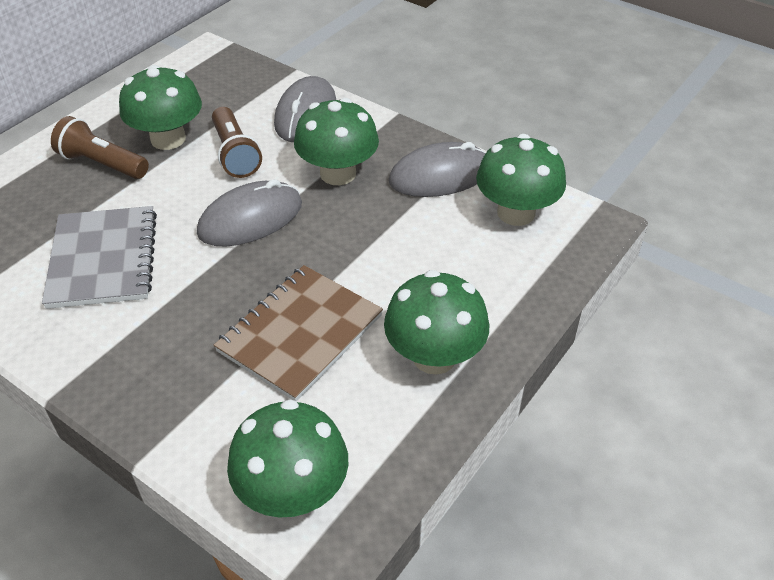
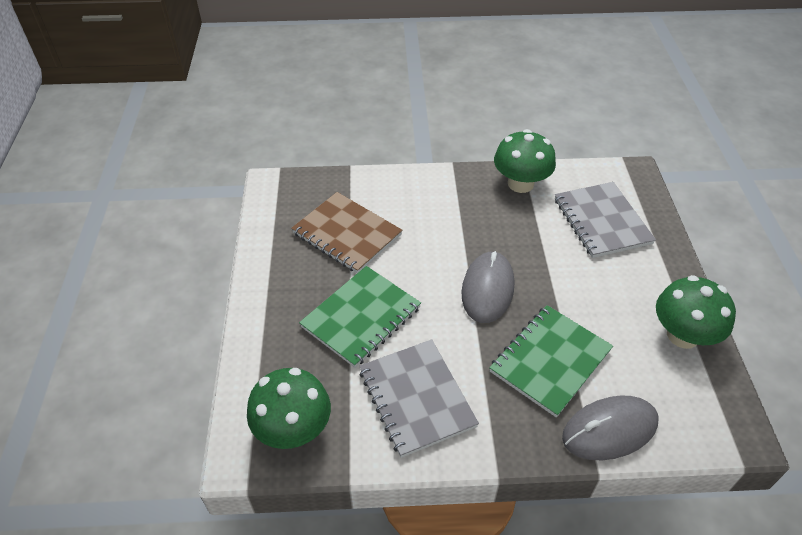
brown flashlight: 2 -> 0
green mushroom: 5 -> 3
green notebook: 0 -> 2
grey mouse: 3 -> 2
grey notebook: 1 -> 2

